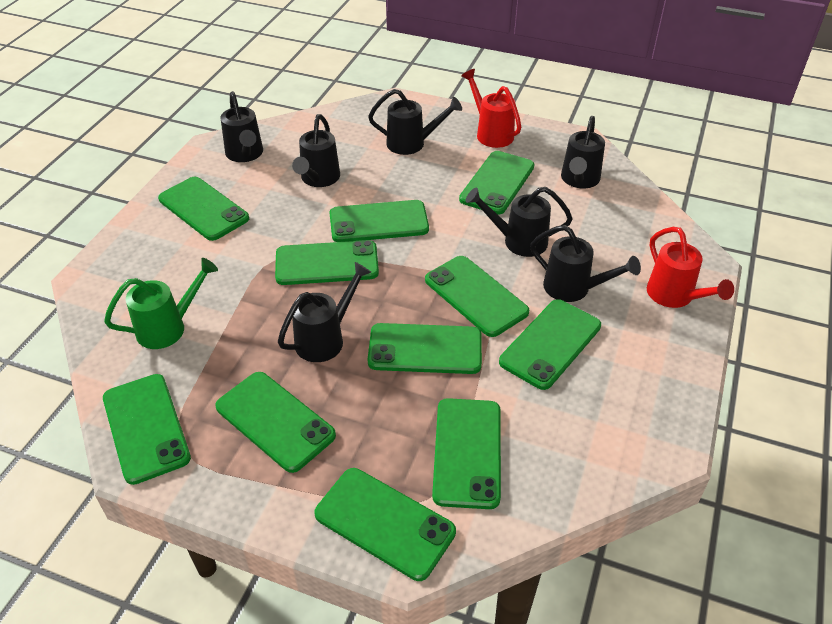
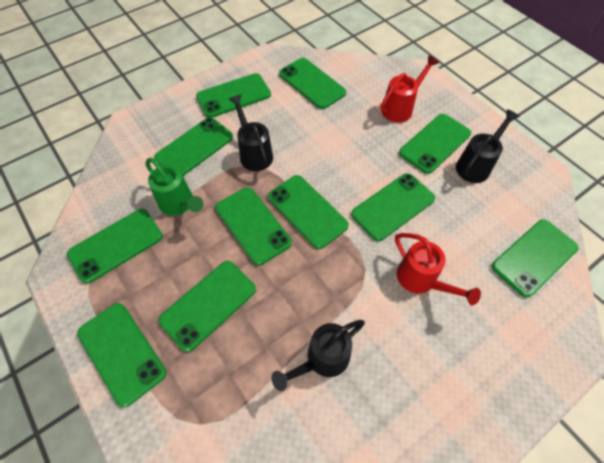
black watering can: 7 -> 3

